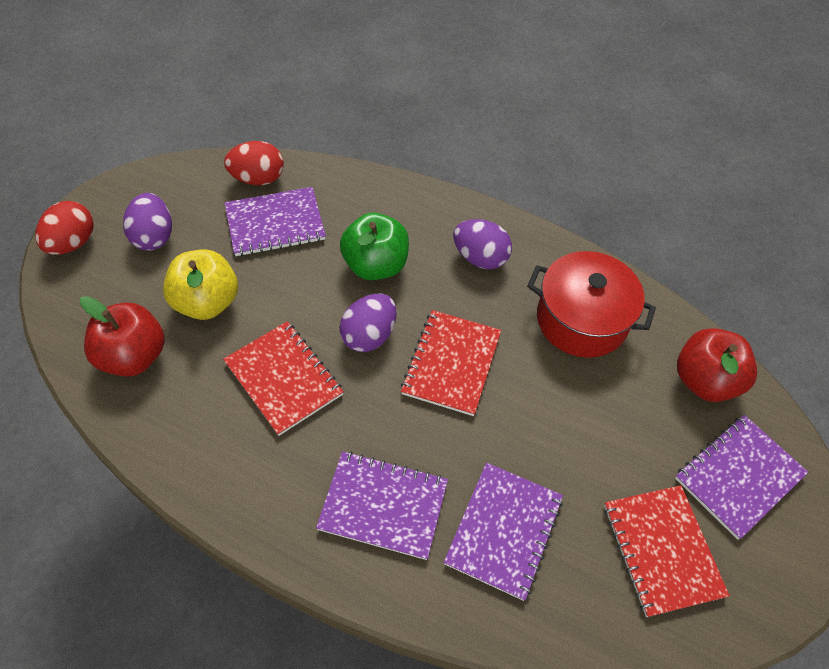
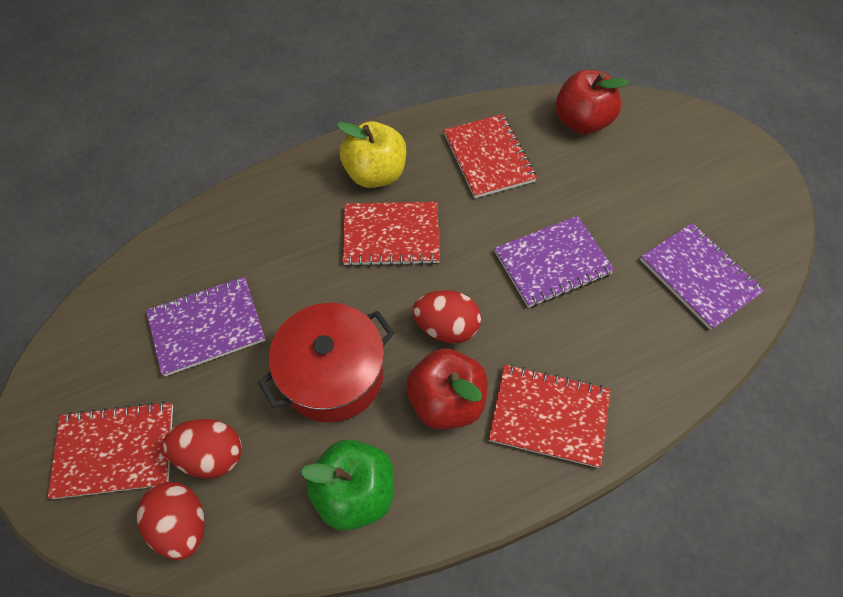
purple egg: 3 -> 0
purple notebook: 4 -> 3
red egg: 2 -> 3
red notebook: 3 -> 4

